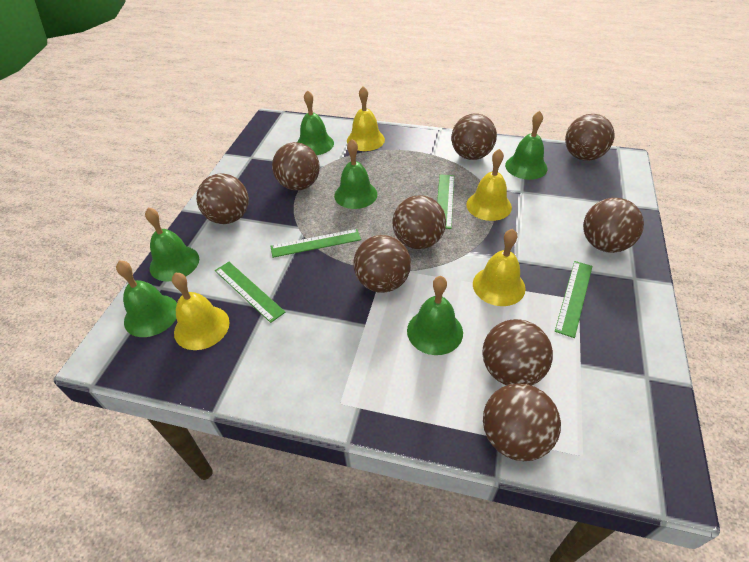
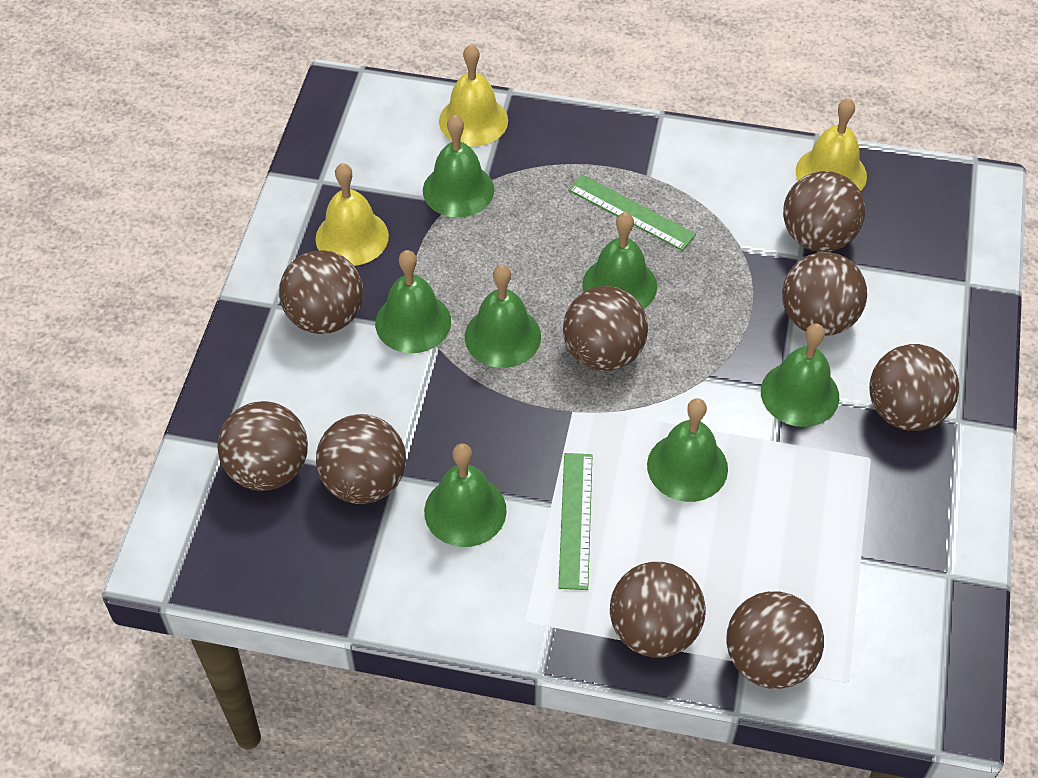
green bell: 6 -> 7
green ruler: 4 -> 2
yellow bell: 4 -> 3

